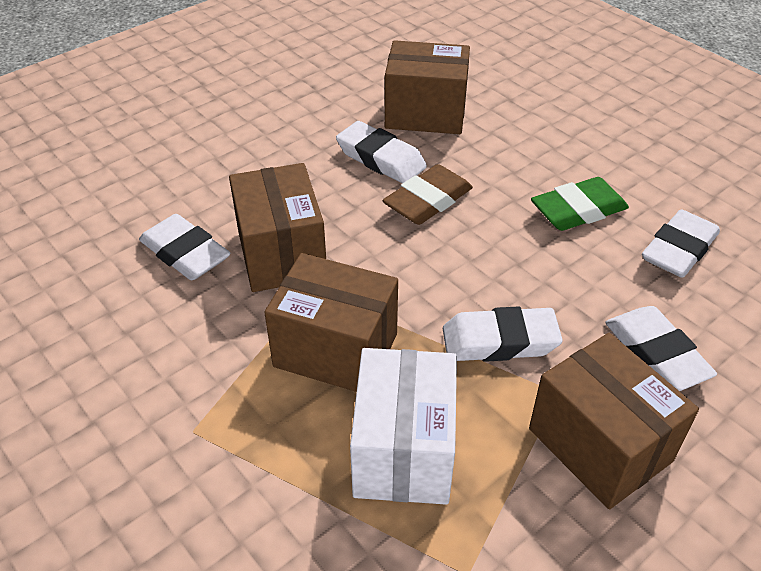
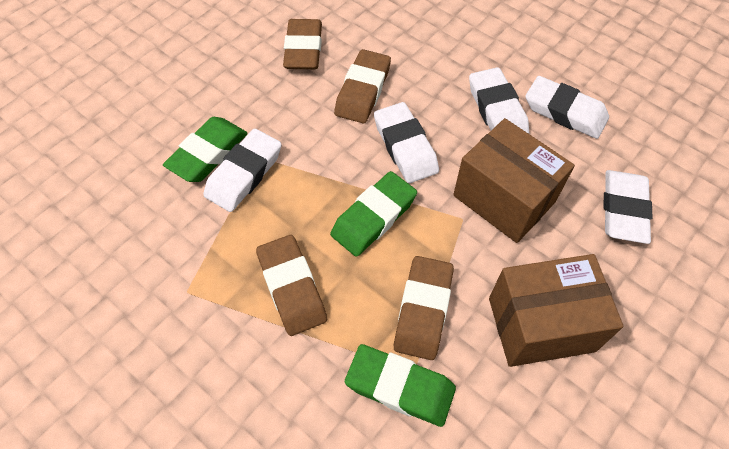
brown box: 4 -> 2
brown eraser: 1 -> 4
green eraser: 1 -> 3
white box: 1 -> 0

